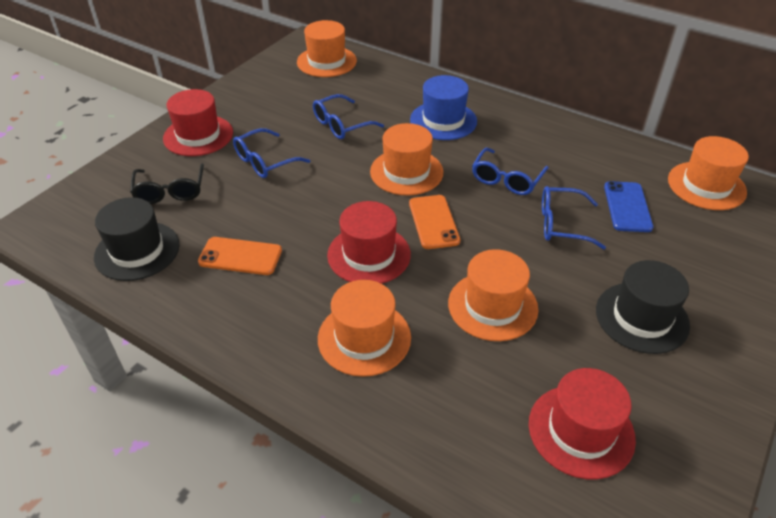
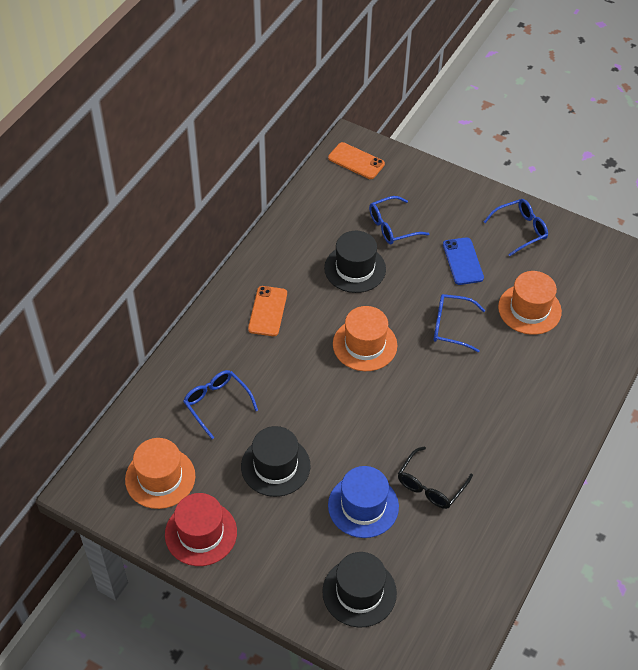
black hat: 2 -> 3
orange hat: 5 -> 3
red hat: 3 -> 1

